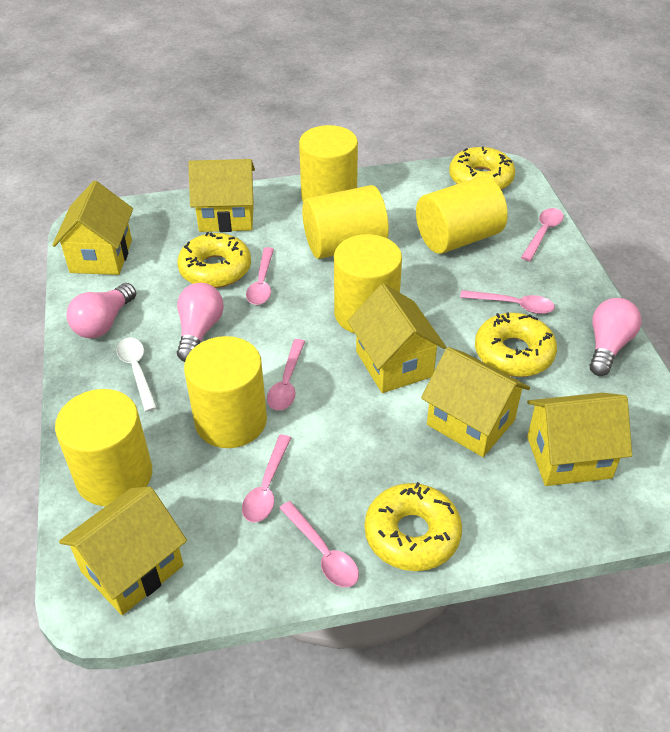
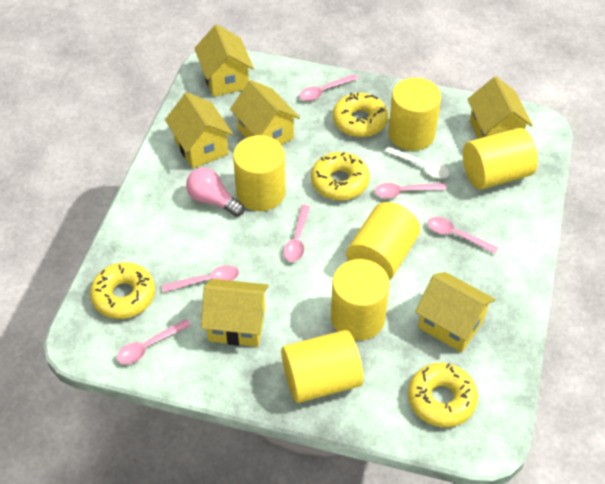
pink light bulb: 3 -> 1

